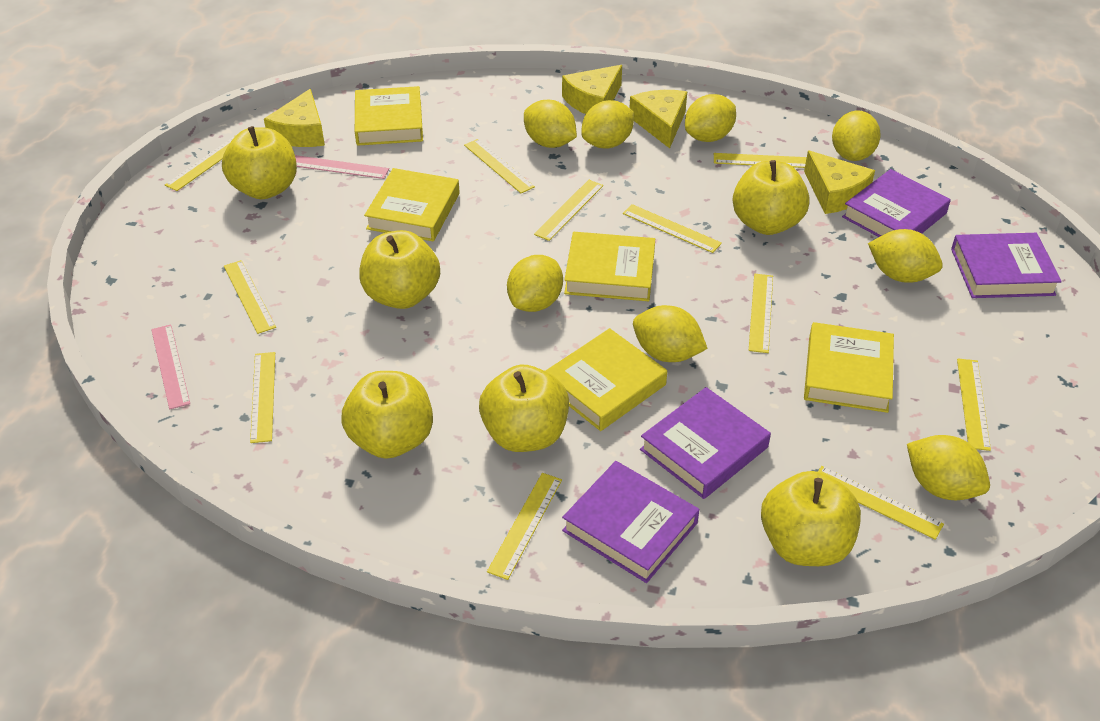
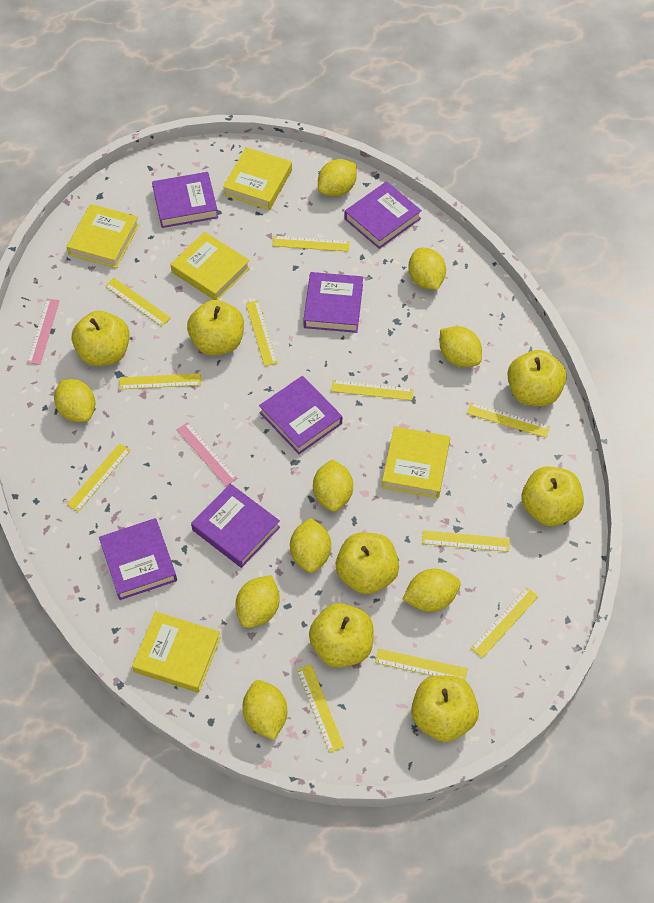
purple book: 4 -> 6
yellow apple: 6 -> 7
yellow cheese: 4 -> 0
yellow lemon: 8 -> 9

